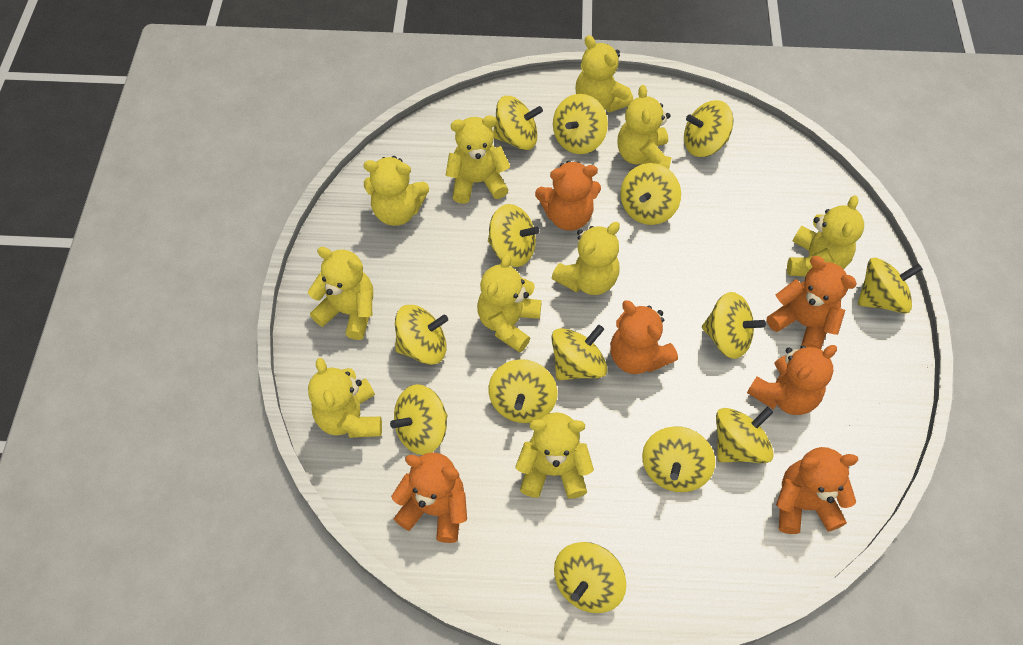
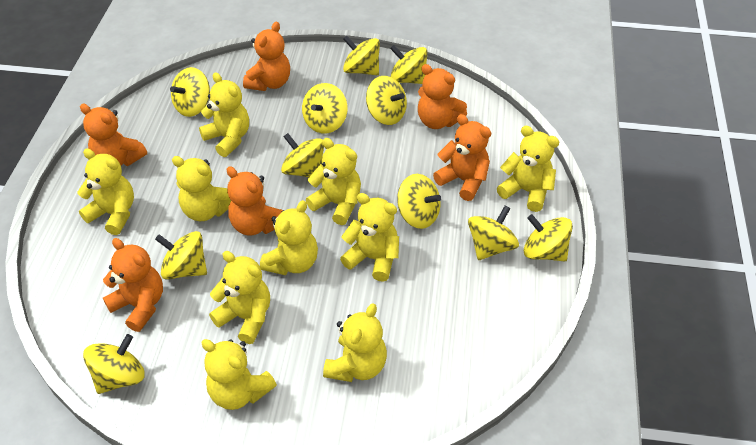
yellow spinning top: 14 -> 11

